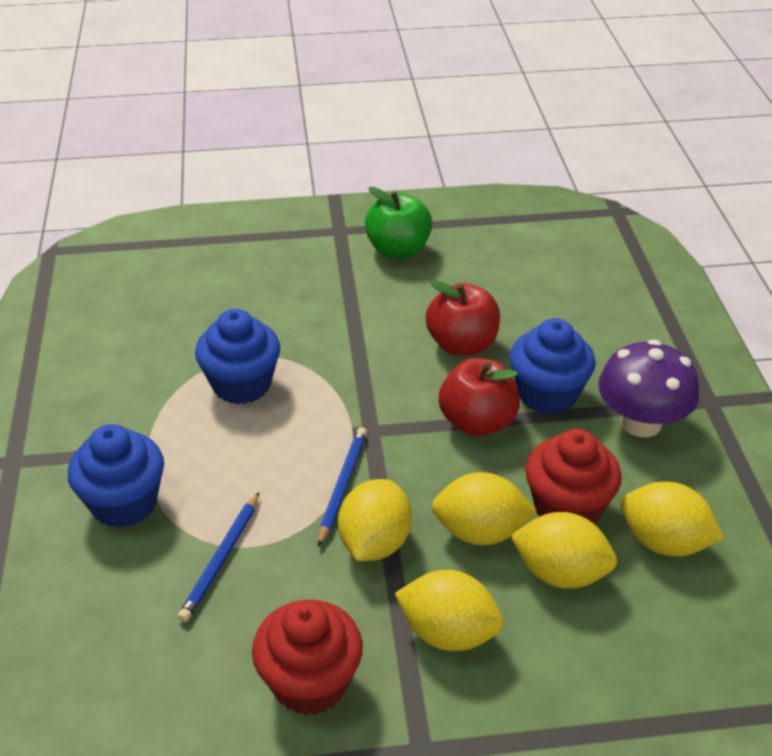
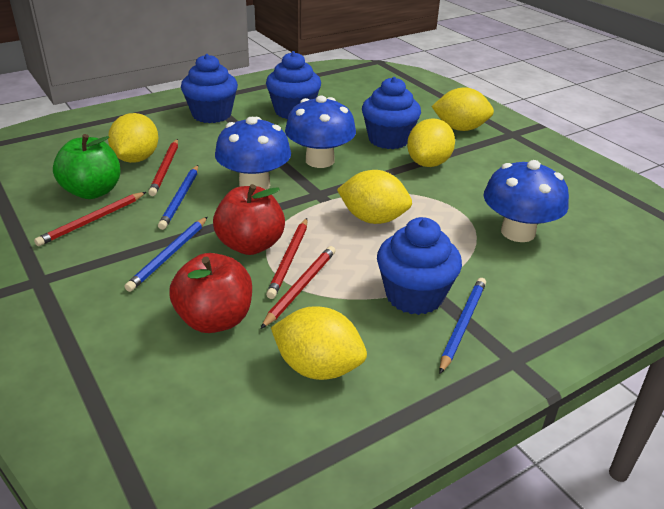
blue cupcake: 3 -> 4
blue mushroom: 0 -> 3
blue pencil: 2 -> 3
purple mushroom: 1 -> 0
red cupcake: 2 -> 0
red pencil: 0 -> 4

